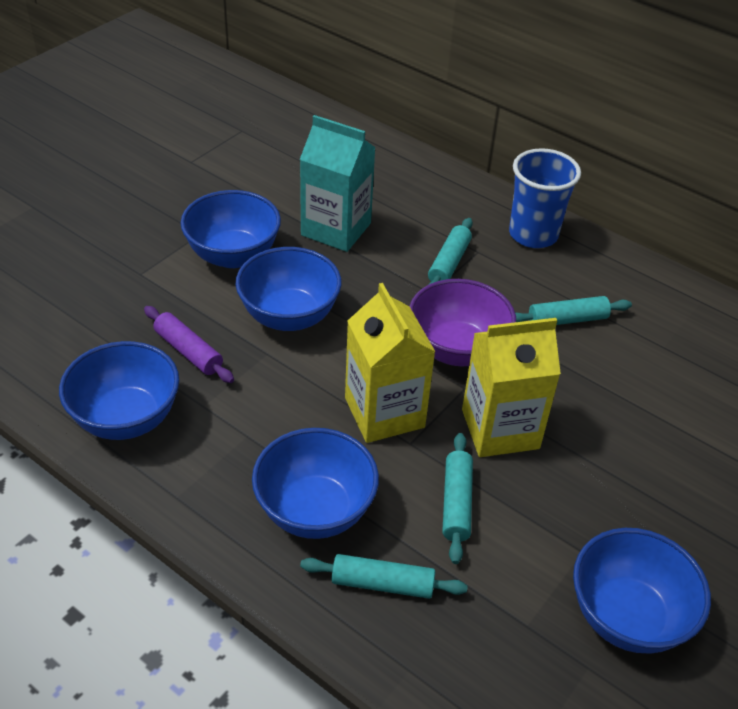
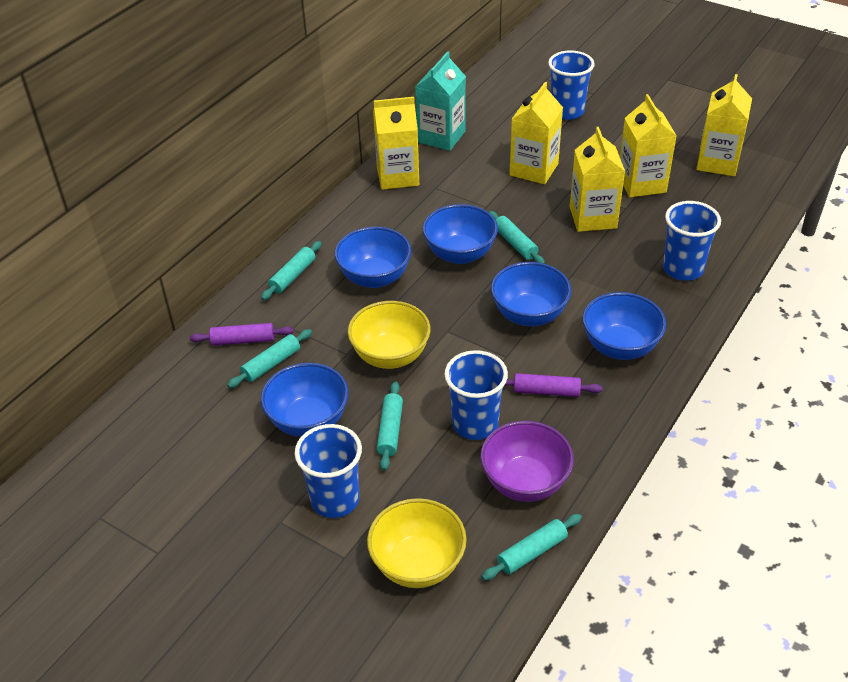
blue cup: 1 -> 4
purple rolling pin: 1 -> 2
turquoise rolling pin: 4 -> 5
yellow bowl: 0 -> 2
yellow carton: 2 -> 5

